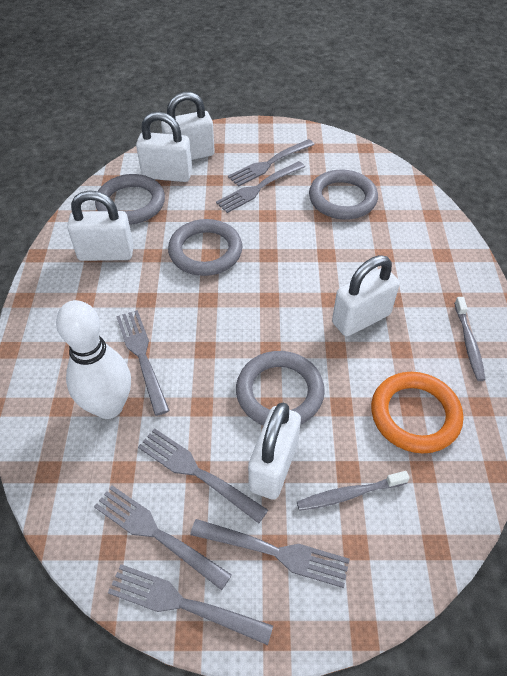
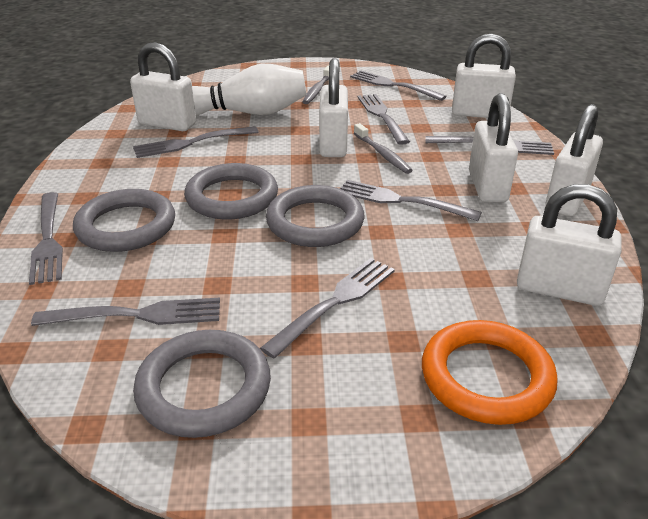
grey fork: 7 -> 8
white padlock: 5 -> 6

